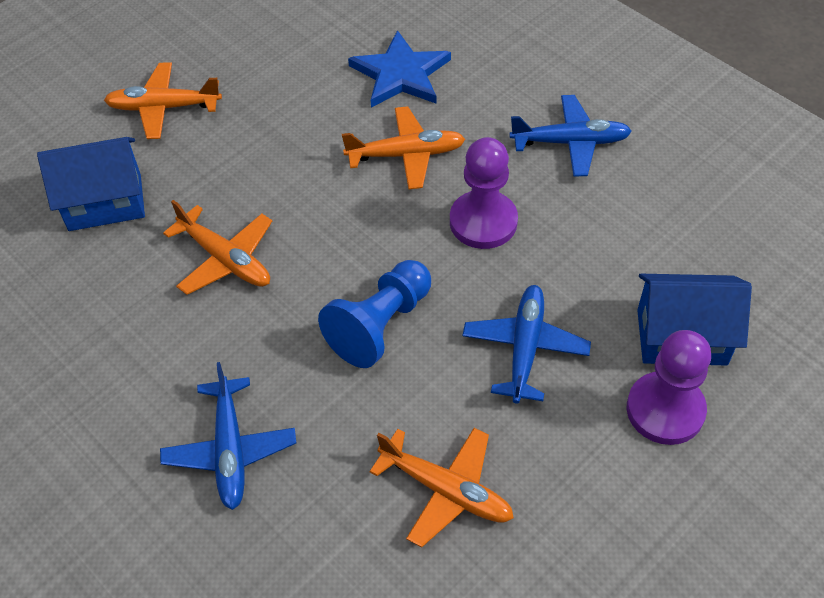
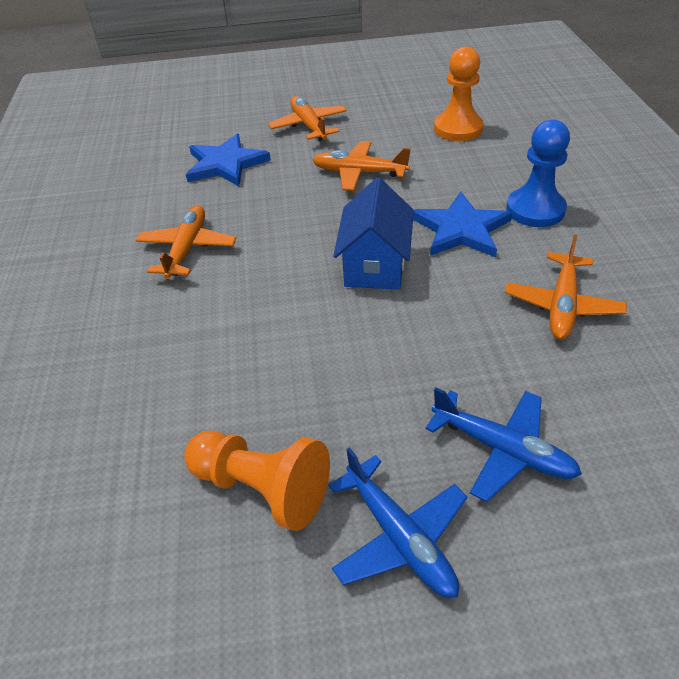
blue house: 2 -> 1
blue plane: 3 -> 2
blue star: 1 -> 2
orange pawn: 0 -> 2
purple pawn: 2 -> 0

